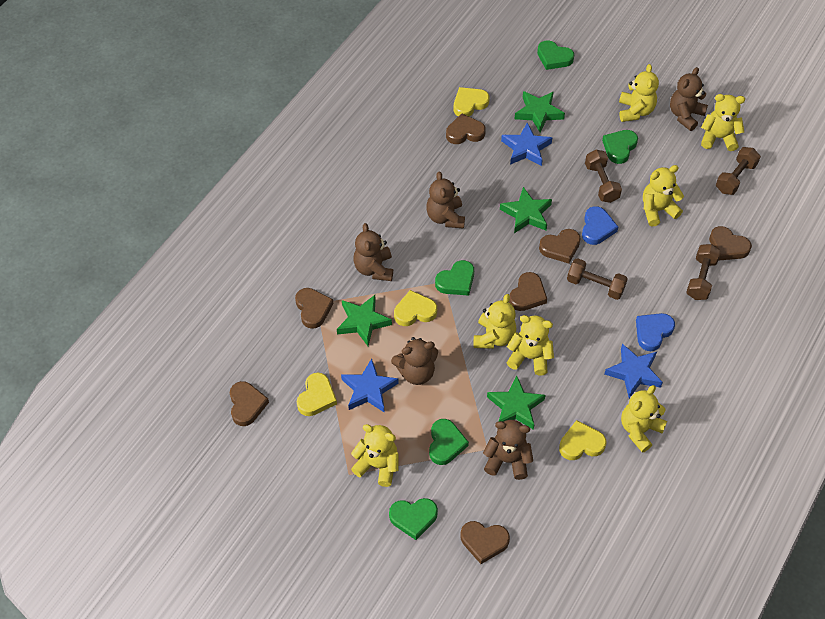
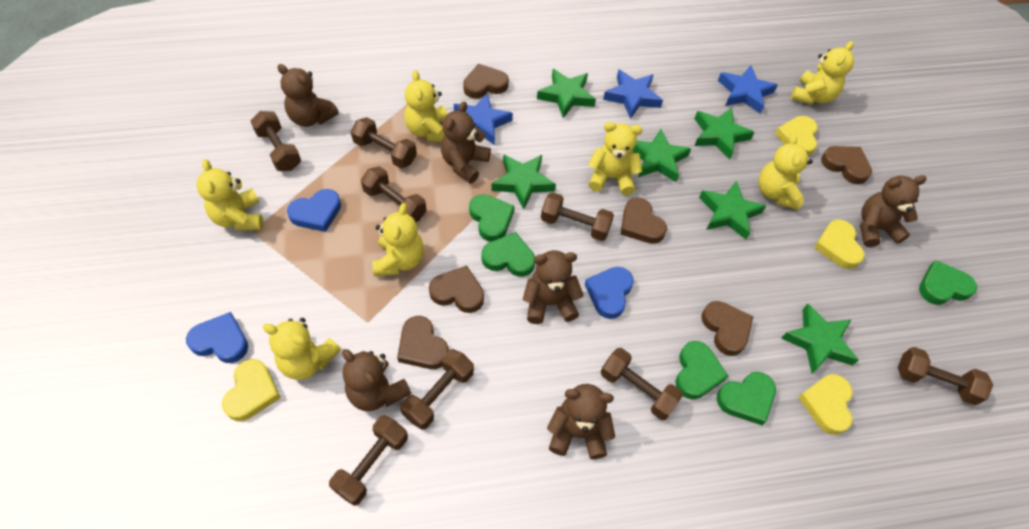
blue heart: 2 -> 3
brown dumbbell: 4 -> 8
brown heart: 7 -> 6
brown teddy bear: 5 -> 6
green star: 4 -> 6

